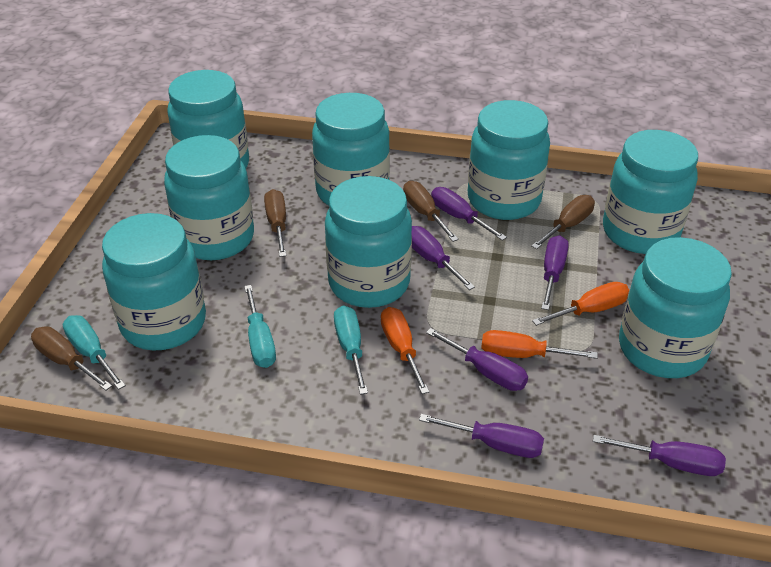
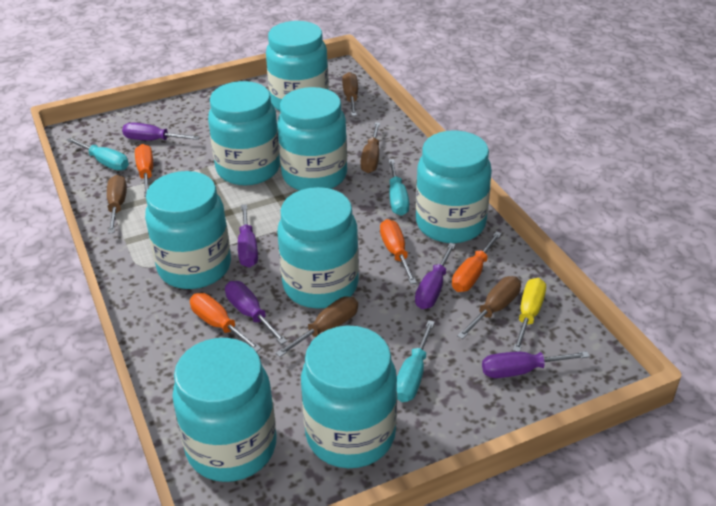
brown screwdriver: 4 -> 5
orange screwdriver: 3 -> 4
purple screwdriver: 6 -> 5
yellow screwdriver: 0 -> 1

